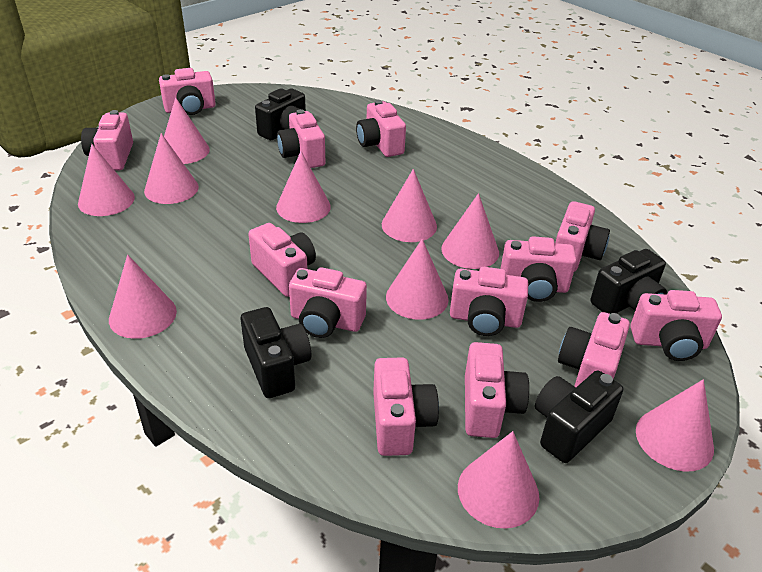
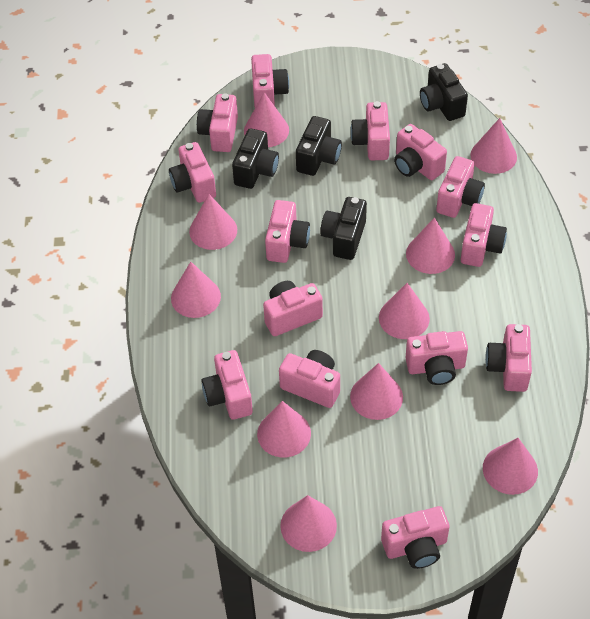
pink camera: 13 -> 14

